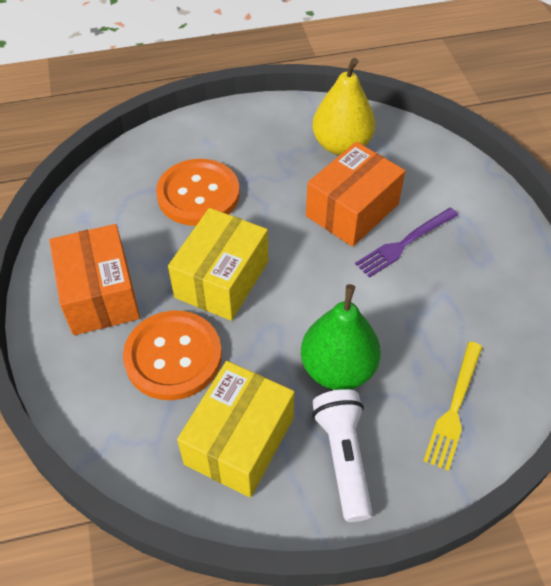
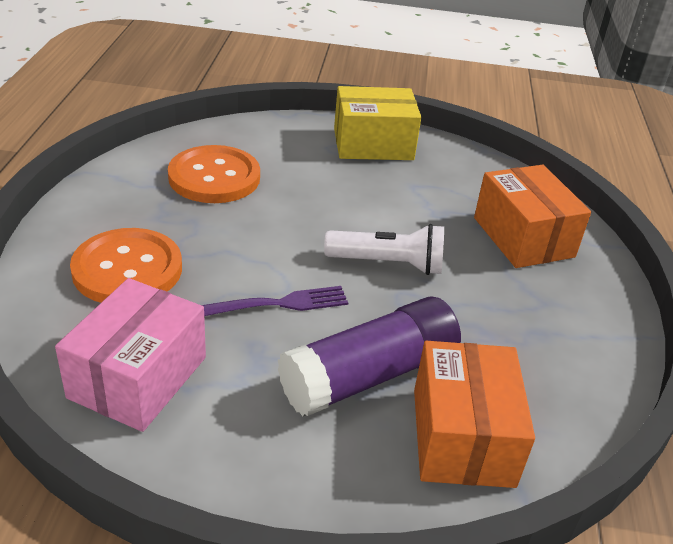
green pear: 1 -> 0
pink box: 0 -> 1
purple glue stick: 0 -> 1
yellow box: 2 -> 1
yellow fork: 1 -> 0
yellow pear: 1 -> 0

